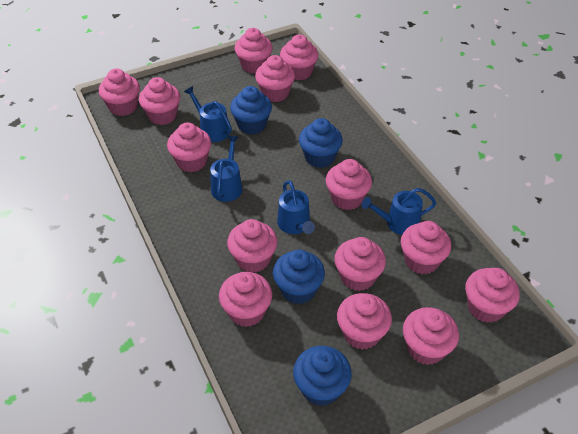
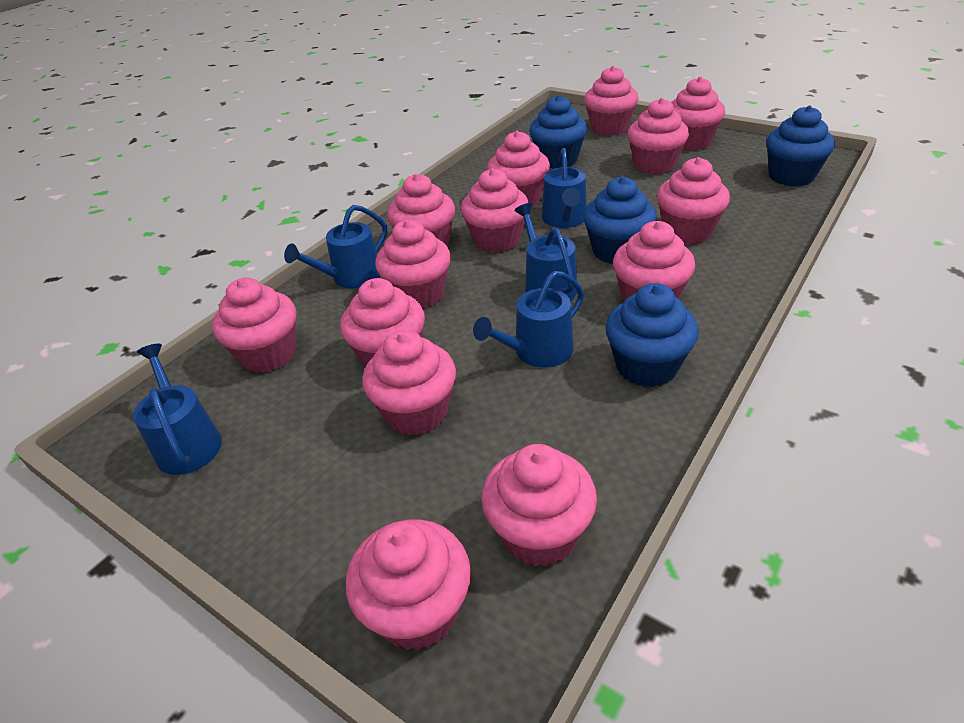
blue watering can: 4 -> 5

